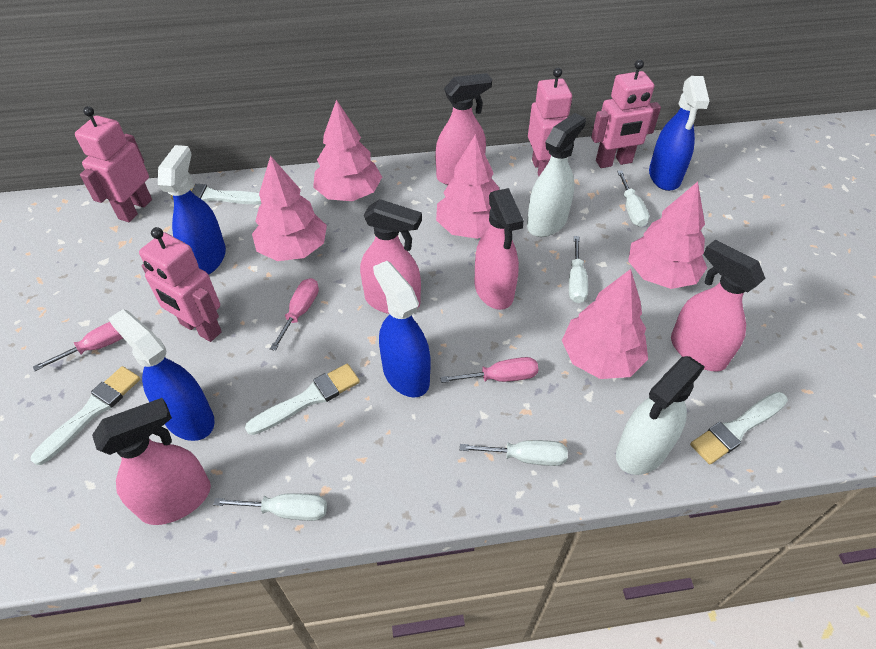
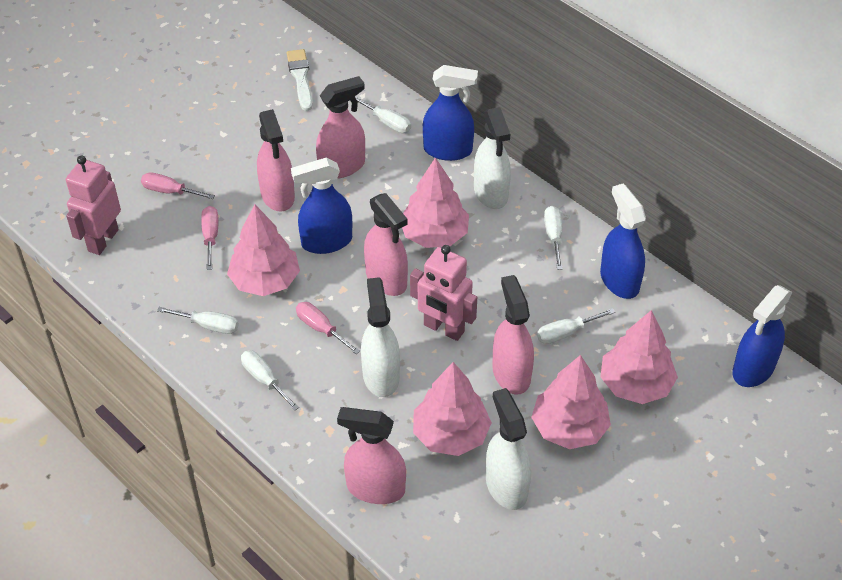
pink robot: 4 -> 2
white brush: 4 -> 1
white screwdriver: 4 -> 5
white spray bottle: 2 -> 3

